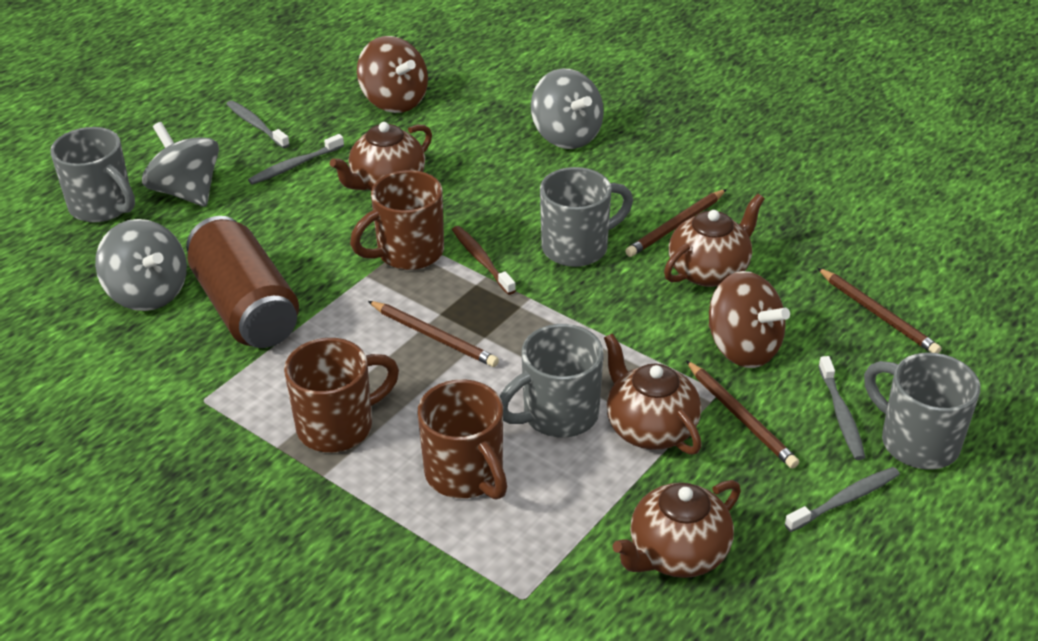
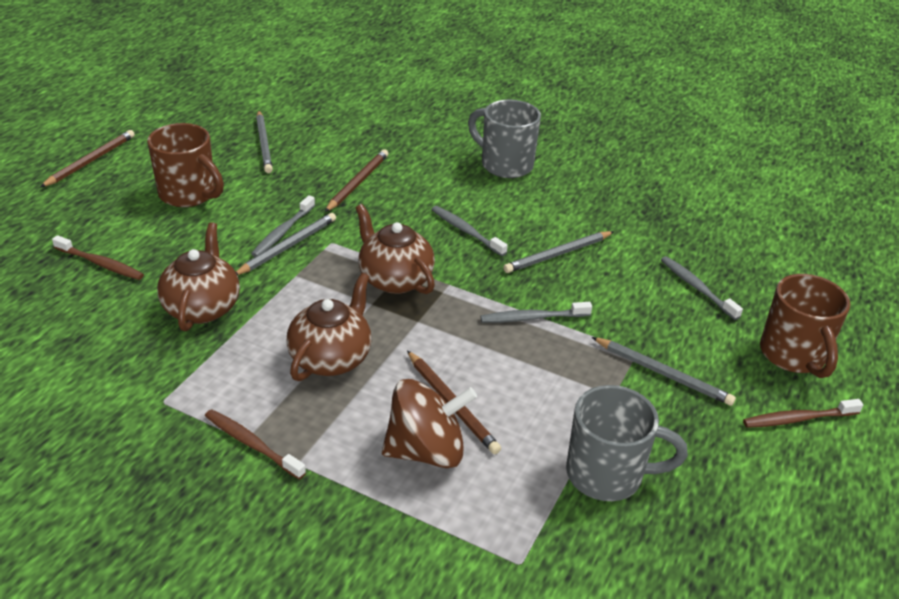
brown can: 1 -> 0
brown mug: 3 -> 2
brown pencil: 4 -> 3
brown spinning top: 2 -> 1
brown teapot: 4 -> 3
brown toothbrush: 1 -> 3
grey mug: 4 -> 2
grey pencil: 0 -> 4
grey spinning top: 3 -> 0

